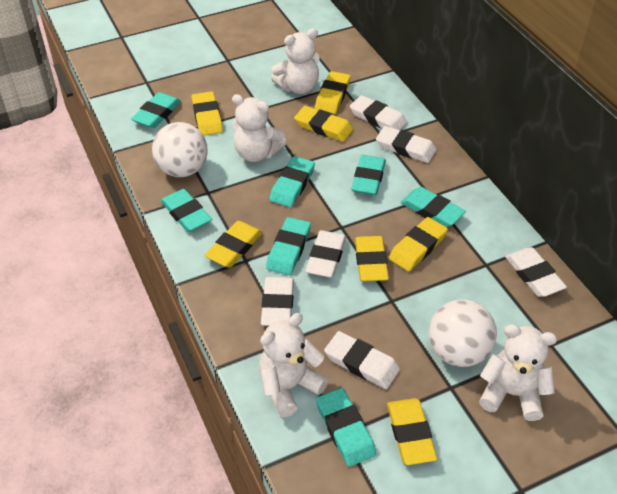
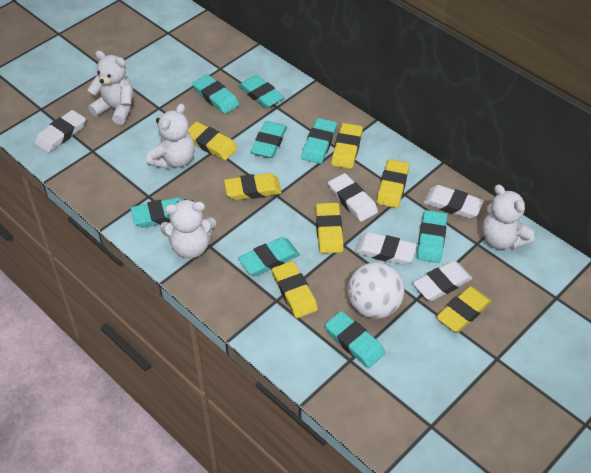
turquoise eraser: 7 -> 8
white ball: 2 -> 1
white eraser: 6 -> 5

